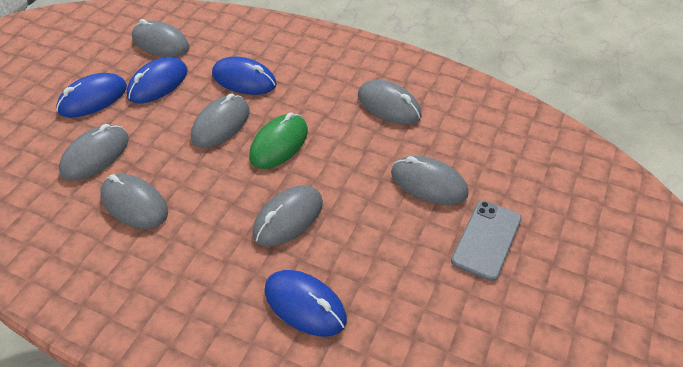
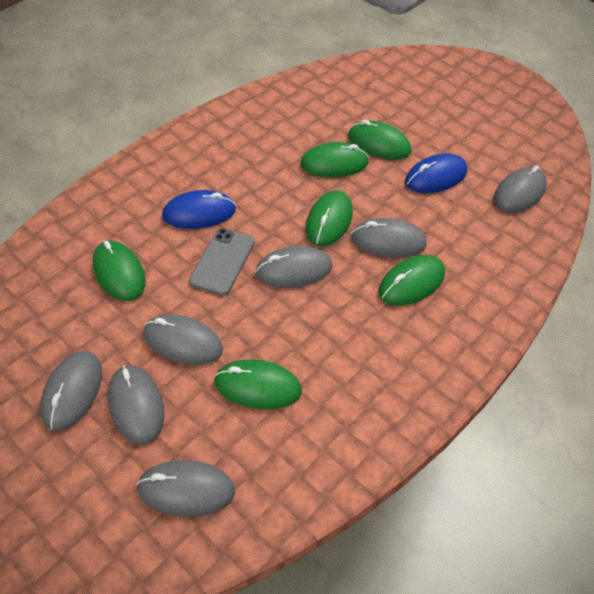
blue mouse: 4 -> 2
green mouse: 1 -> 6

